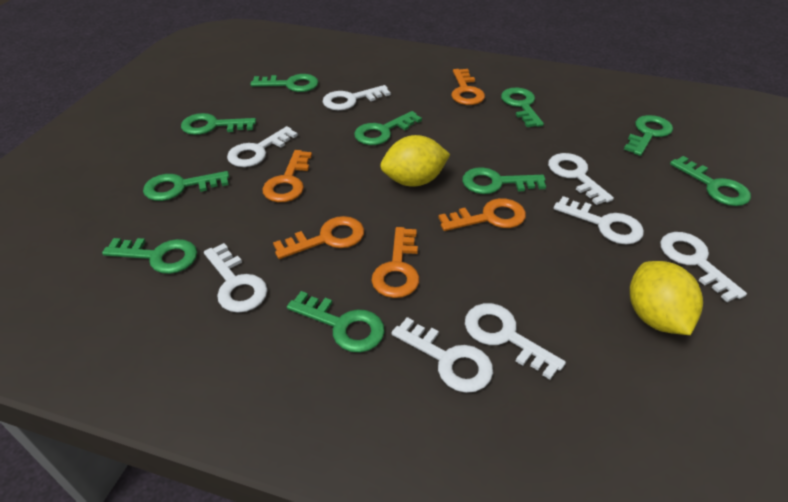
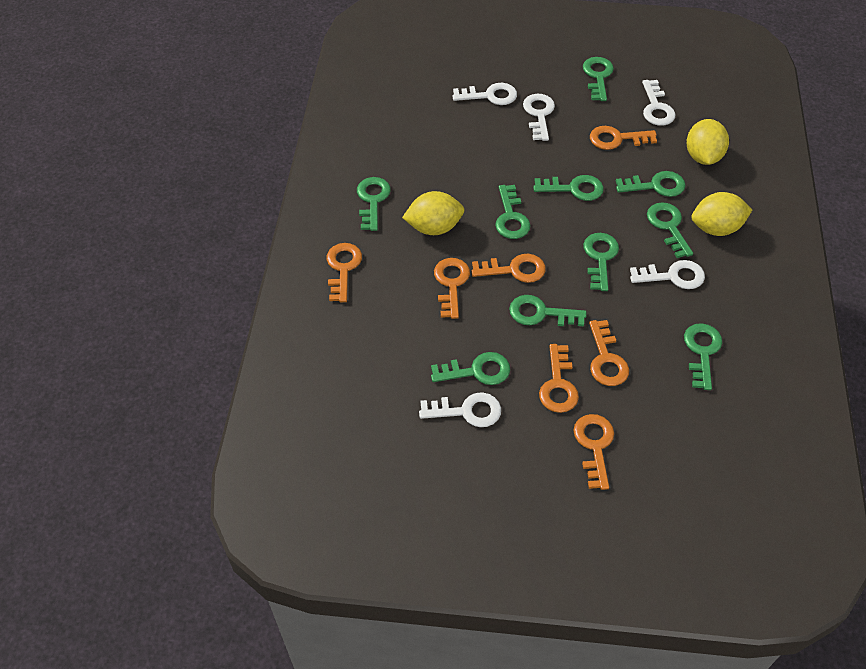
orange key: 5 -> 7
white key: 8 -> 5
yellow lemon: 2 -> 3

